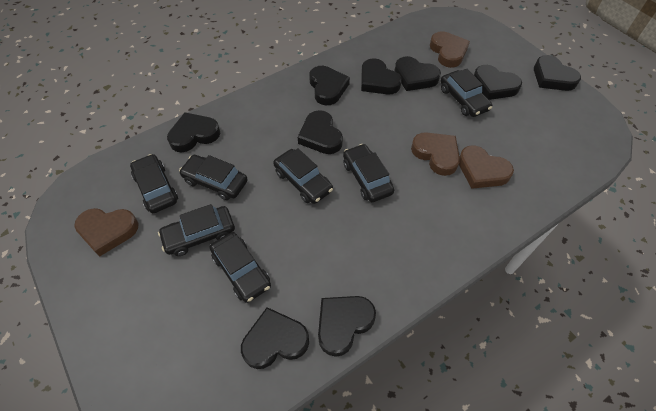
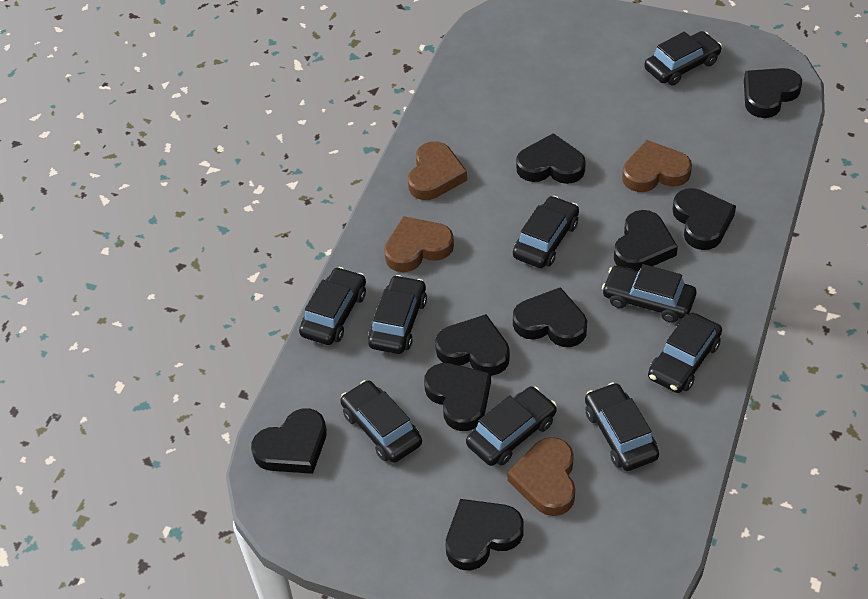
black car: 7 -> 9

